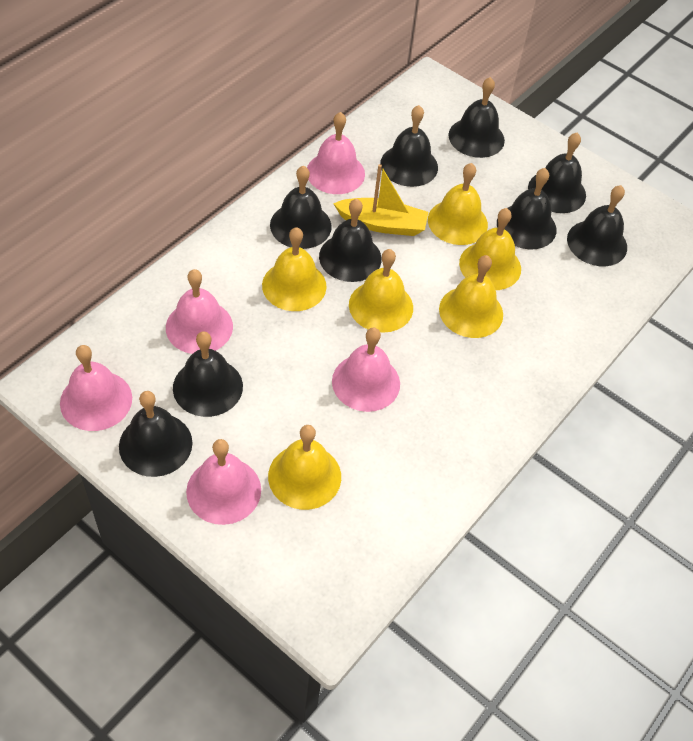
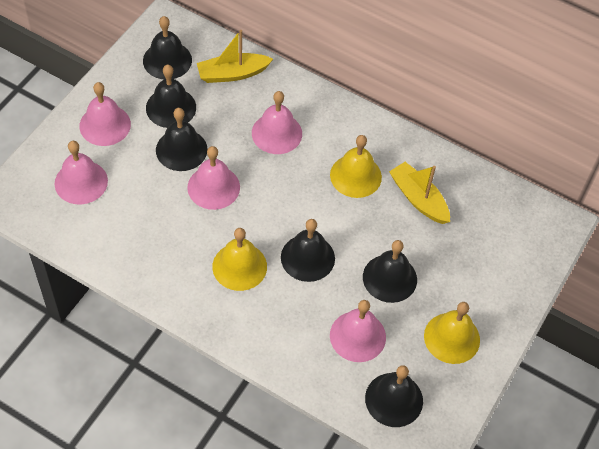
black bell: 9 -> 6
yellow bell: 6 -> 3
yellow boat: 1 -> 2

